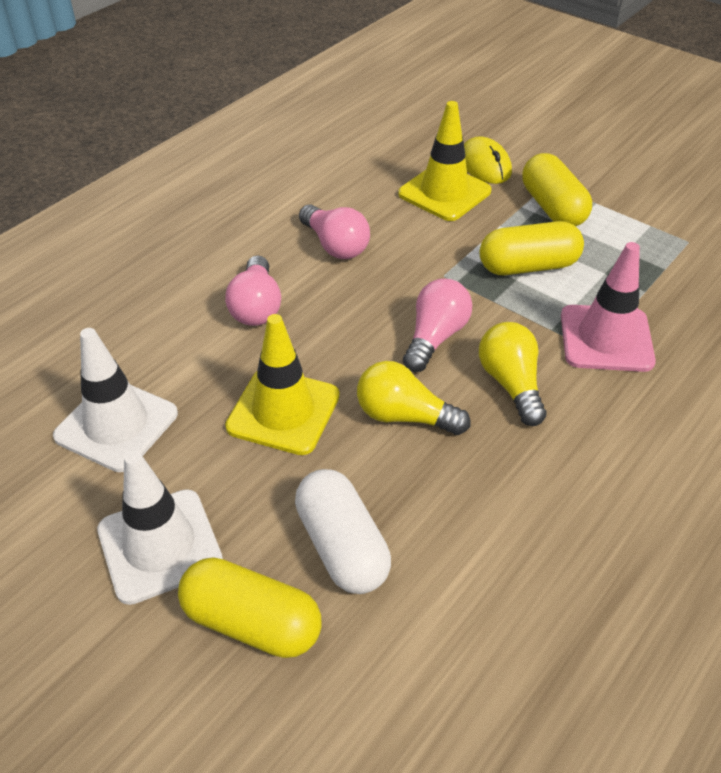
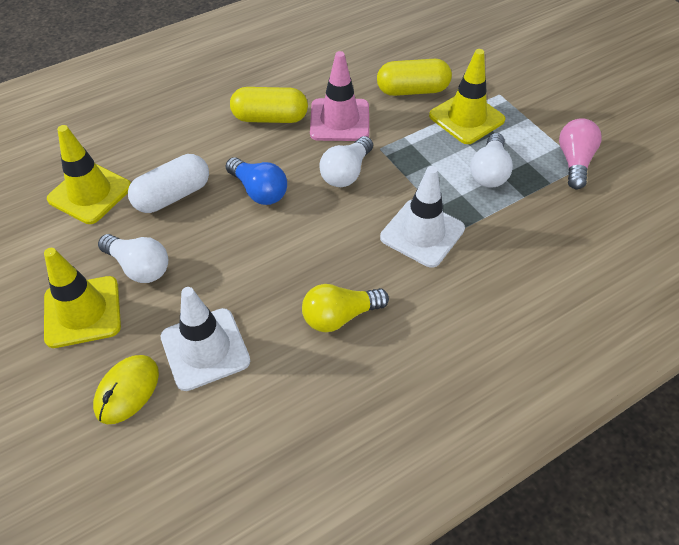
blue light bulb: 0 -> 1
pink light bulb: 3 -> 1
white light bulb: 0 -> 3
yellow capsule: 3 -> 2
yellow light bulb: 2 -> 1
yellow traffic cone: 2 -> 3

